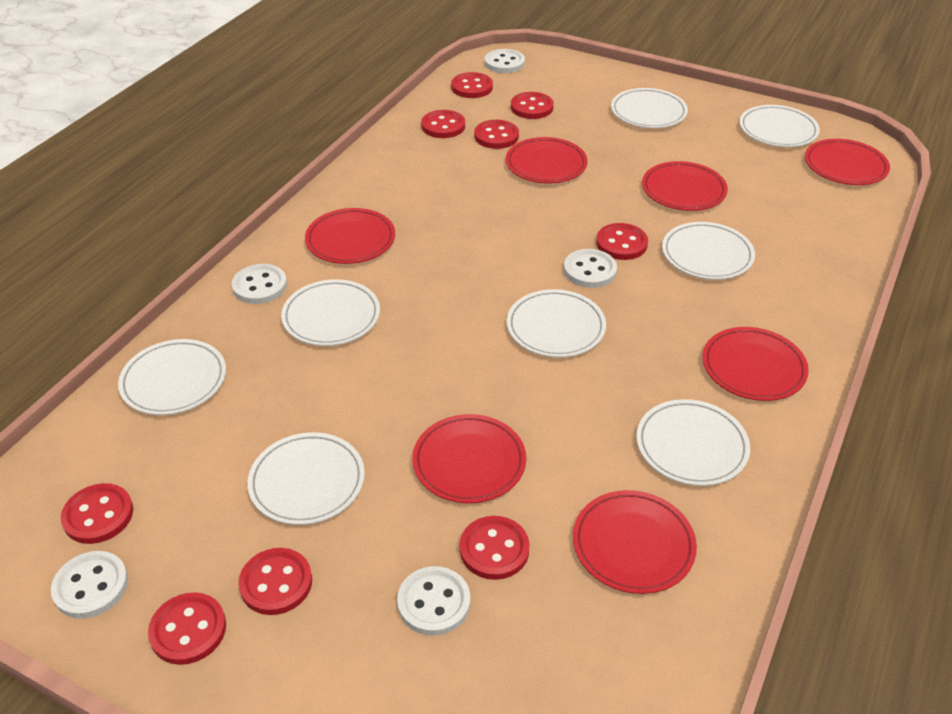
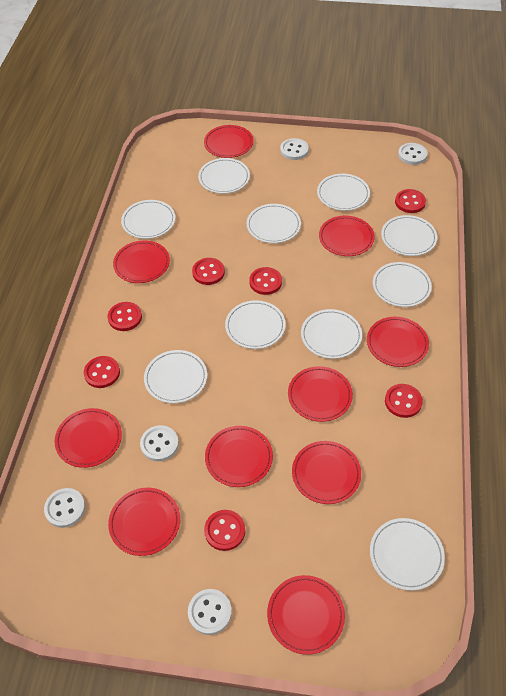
red button: 9 -> 7
red plate: 7 -> 10
white plate: 8 -> 10

